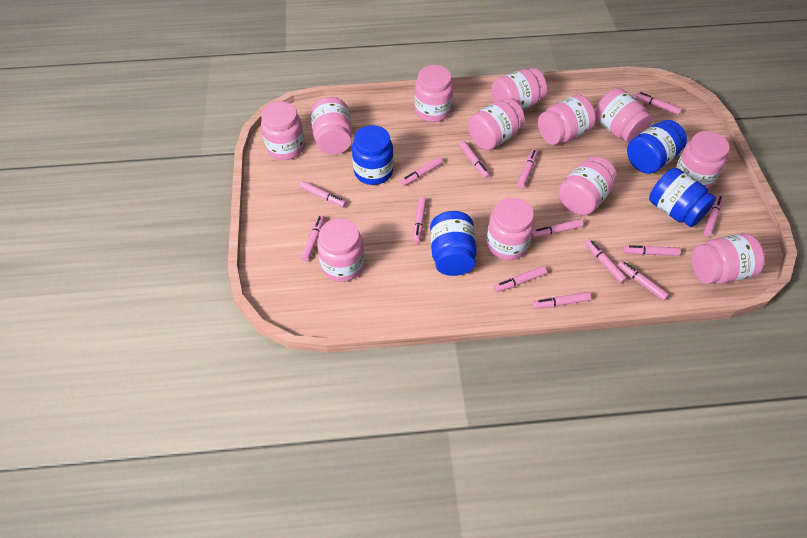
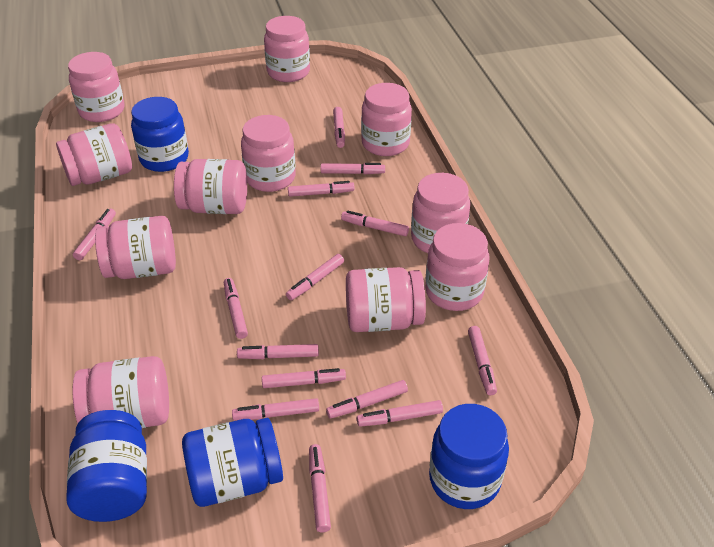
pink jar: 12 -> 11

